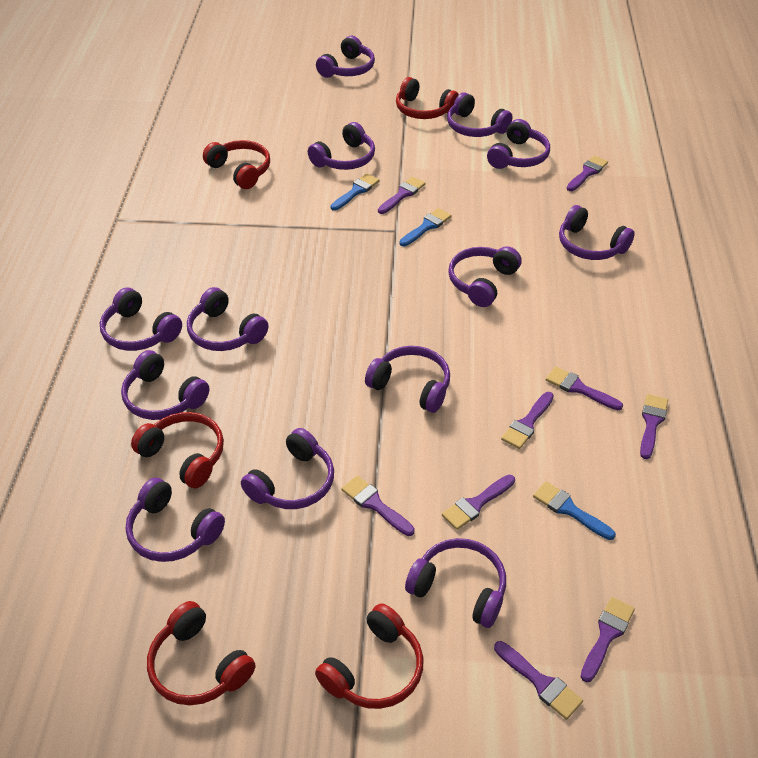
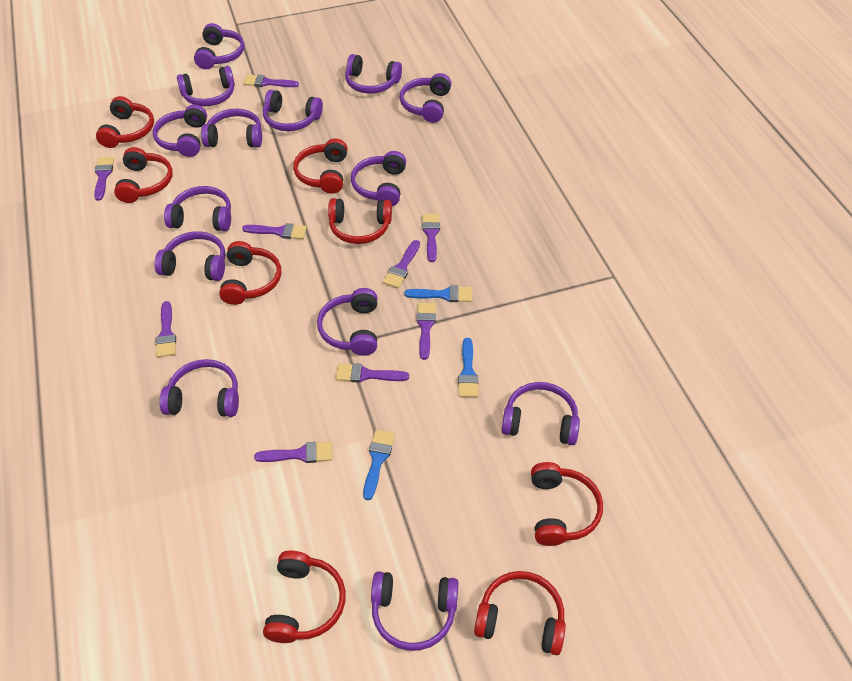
purple headphones: 13 -> 14
red headphones: 5 -> 8

